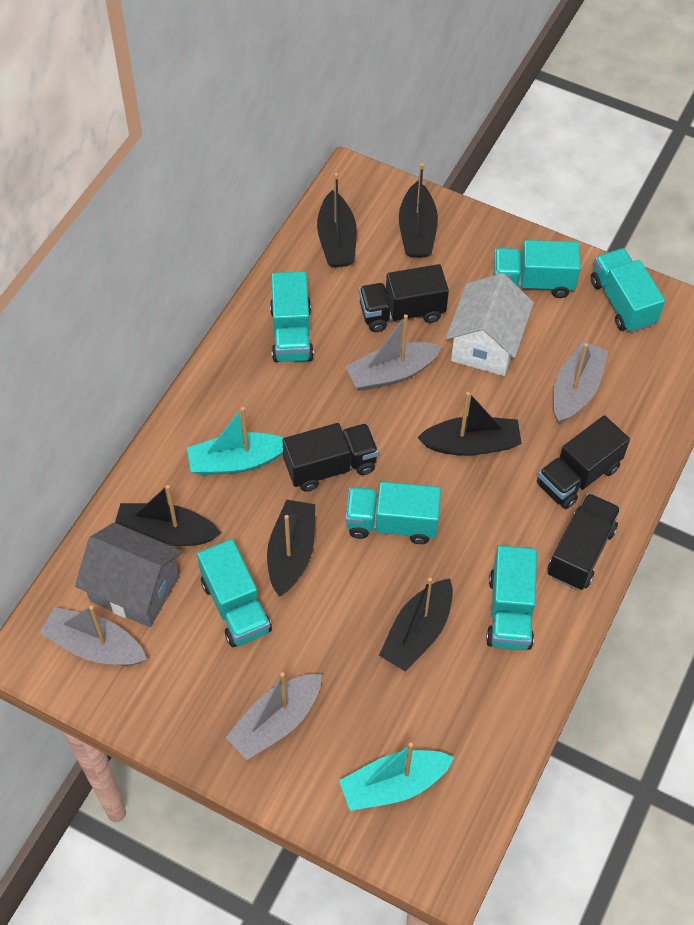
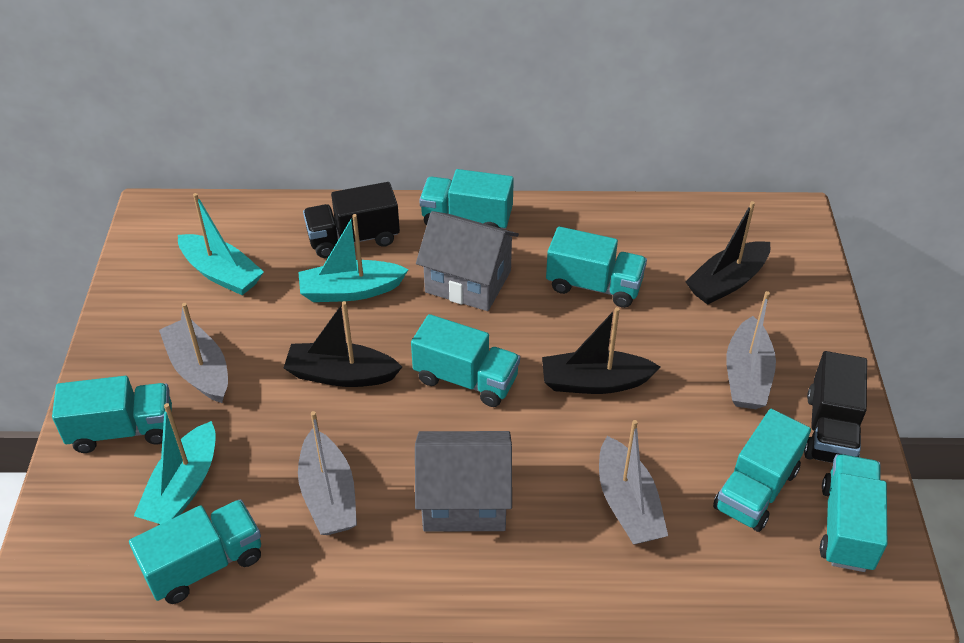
black boat: 6 -> 3
black truck: 4 -> 2
grey house: 1 -> 2
turquoise boat: 2 -> 3
turquoise truck: 6 -> 7
white house: 1 -> 0

